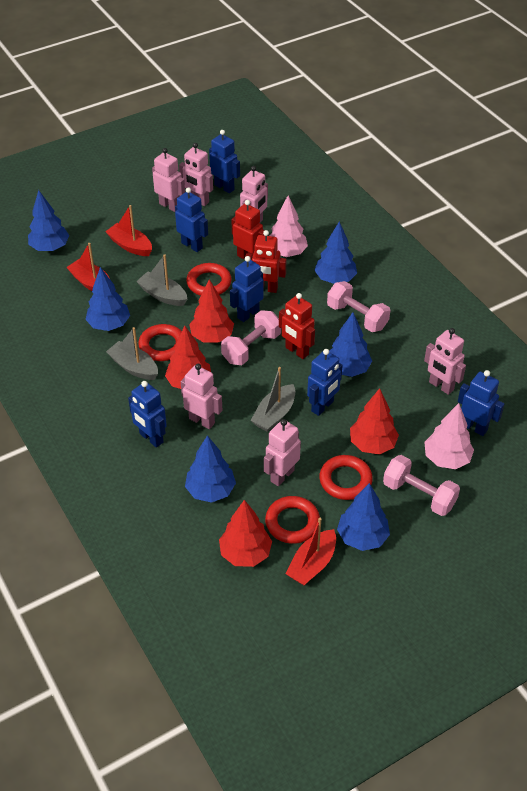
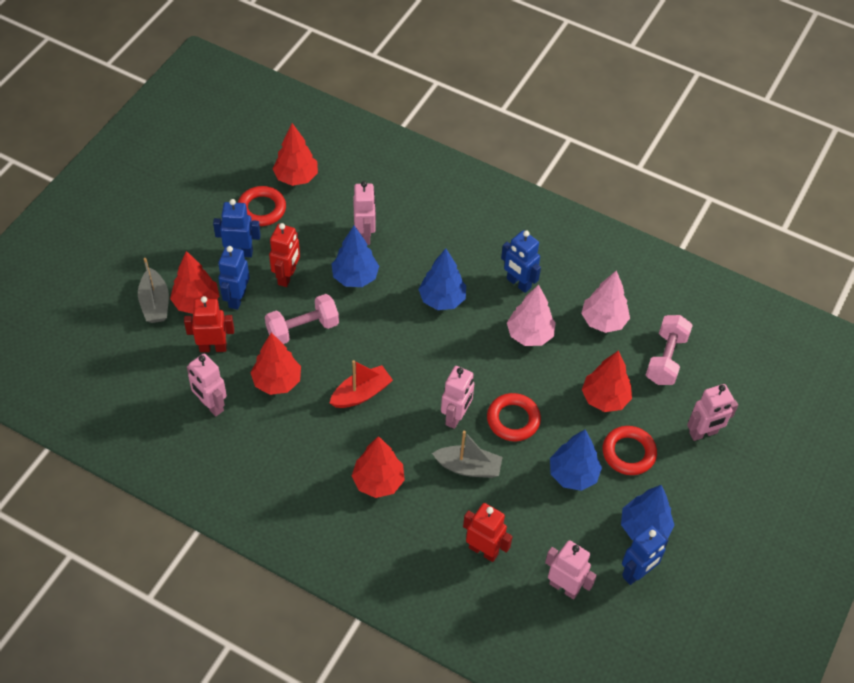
blue robot: 6 -> 4
blue tree: 6 -> 4
grey boat: 3 -> 2
pink dumbbell: 3 -> 2
pink robot: 6 -> 5
red boat: 3 -> 1
red ring: 4 -> 3
red tree: 4 -> 5

